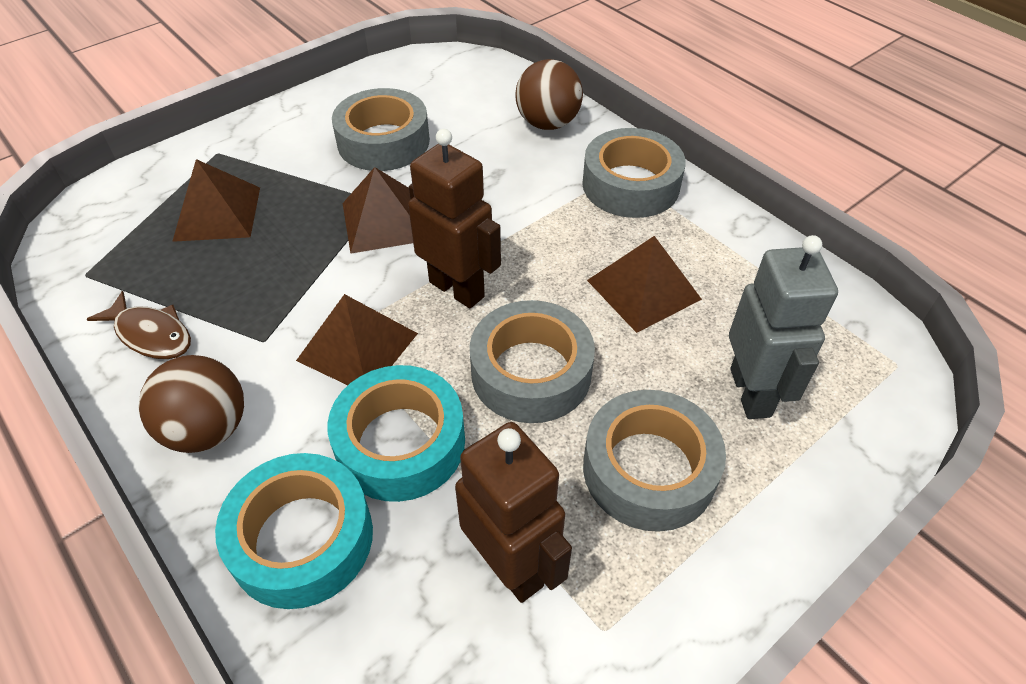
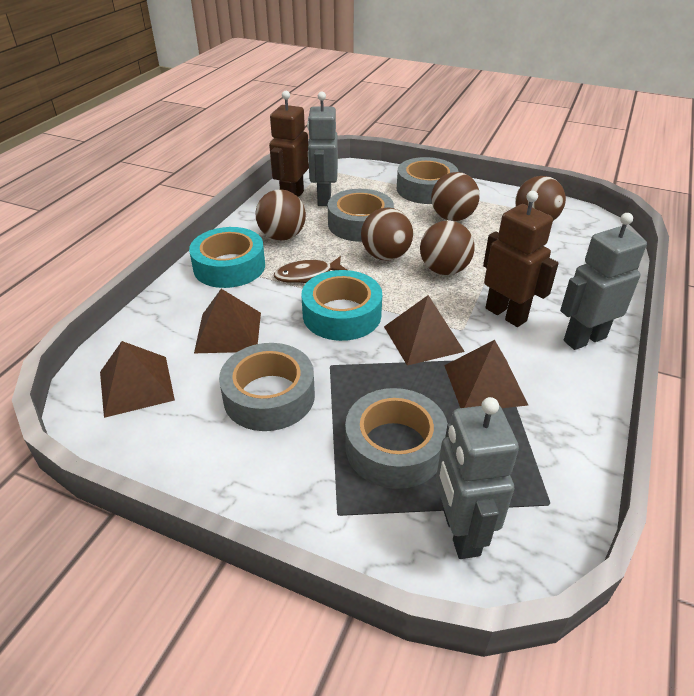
brown ball: 2 -> 5
grey robot: 1 -> 3

